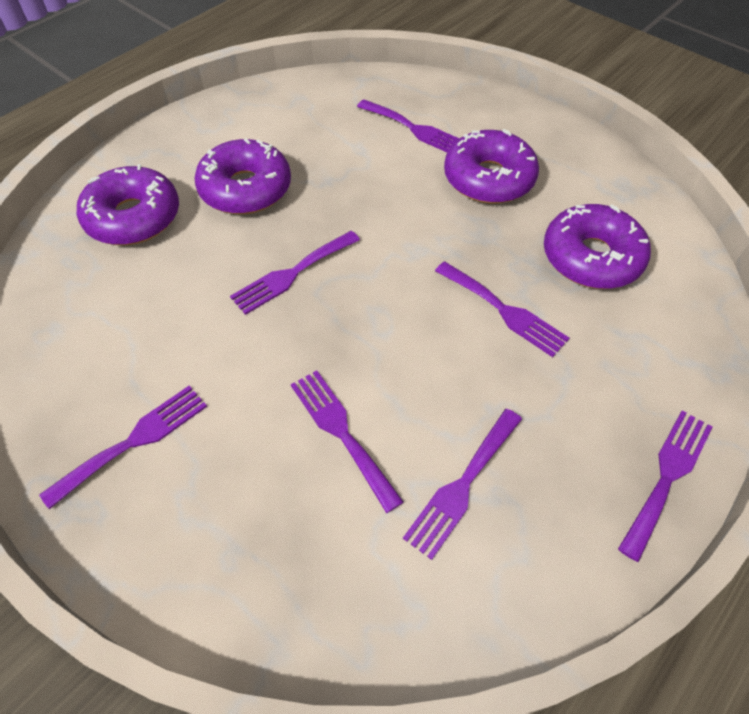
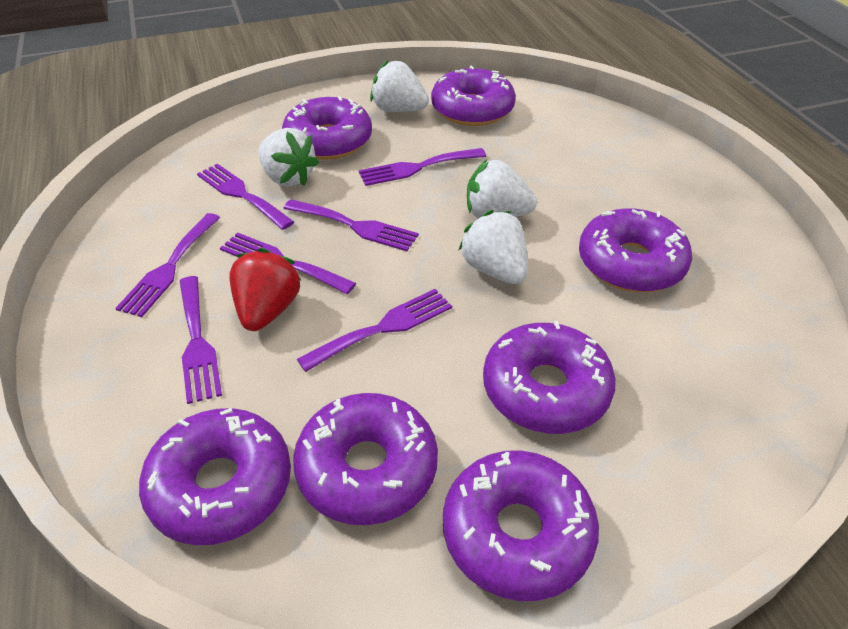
purple donut: 4 -> 7
red strawberry: 0 -> 1
white strawberry: 0 -> 4

